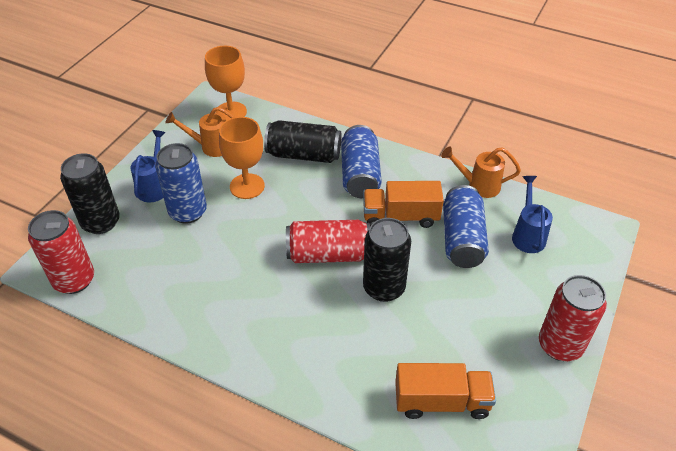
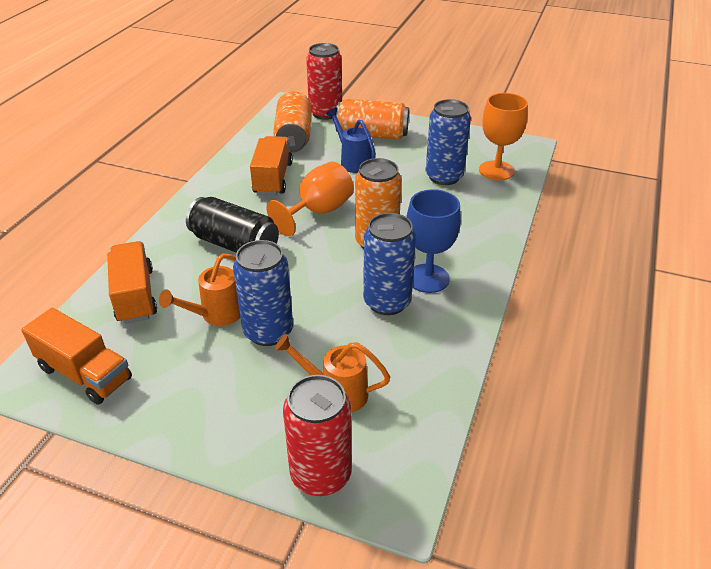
black can: 3 -> 1
blue goblet: 0 -> 1
blue watering can: 2 -> 1
orange can: 0 -> 3
orange truck: 2 -> 3
red can: 3 -> 2

